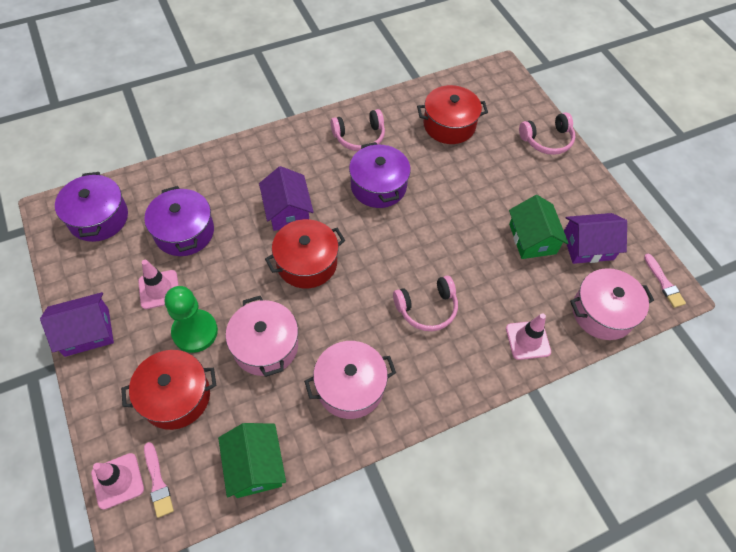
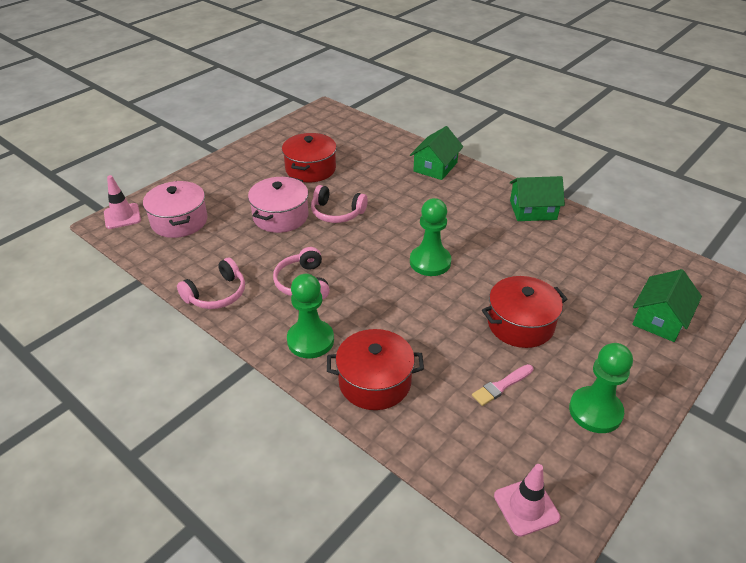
green house: 2 -> 3
green pawn: 1 -> 3
pink brush: 2 -> 1
pink pot: 3 -> 2
pink traffic cone: 3 -> 2
purple house: 3 -> 0
purple pot: 3 -> 0

